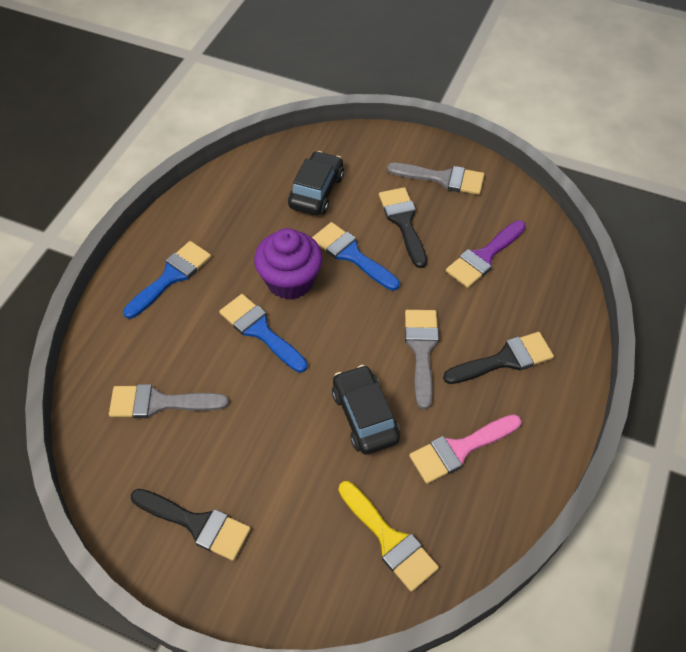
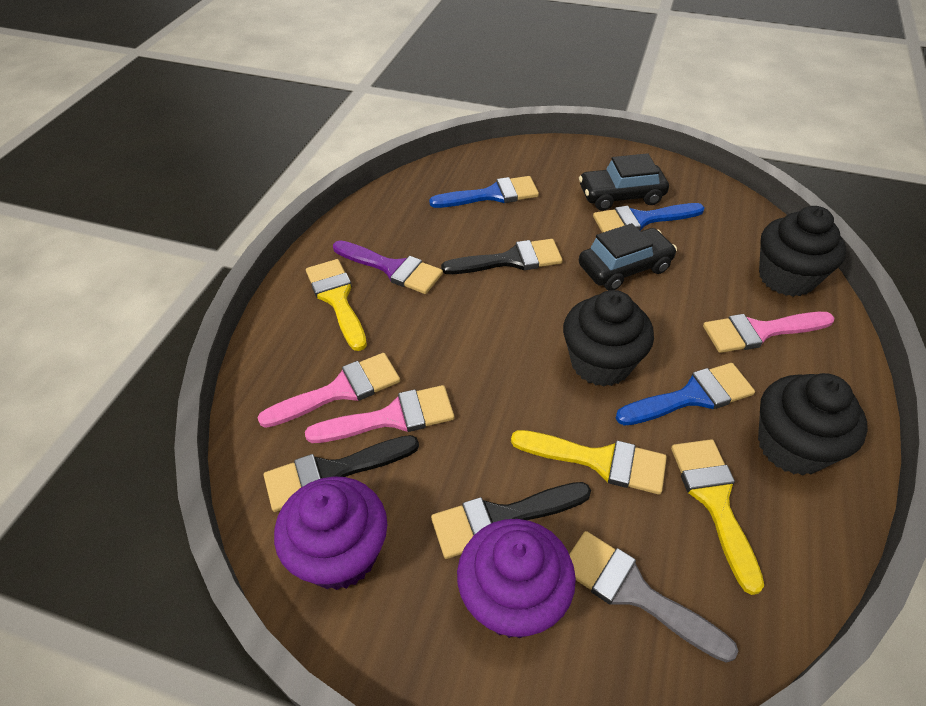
black cupcake: 0 -> 3
grey brush: 3 -> 1
pink brush: 1 -> 3
purple cupcake: 1 -> 2
yellow brush: 1 -> 3

